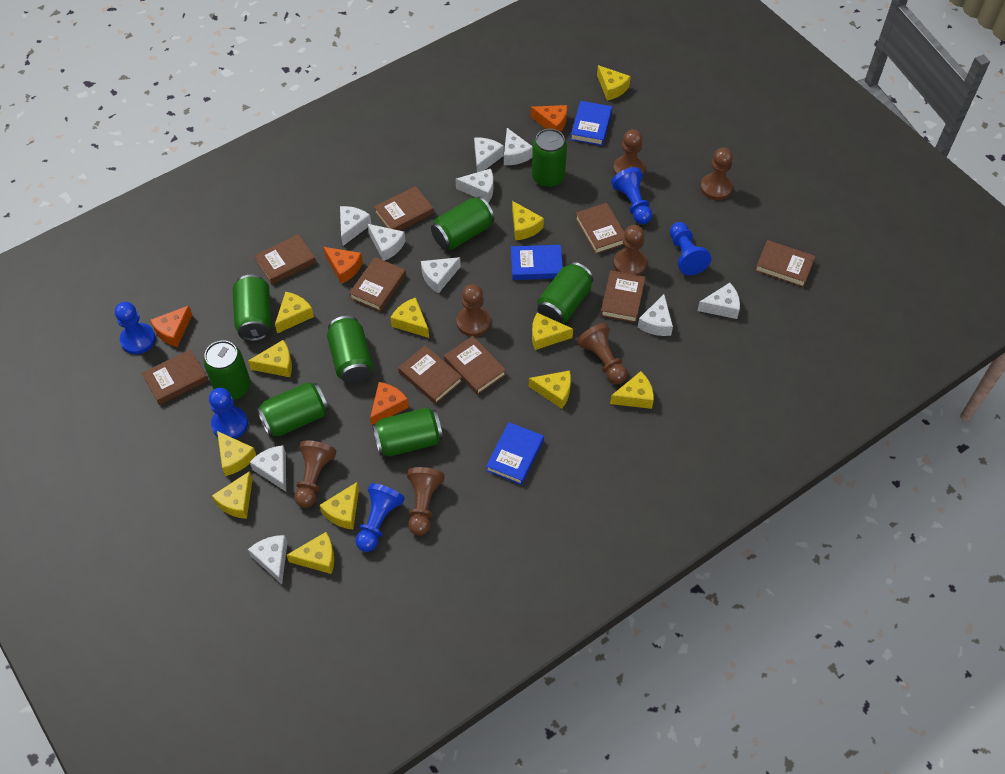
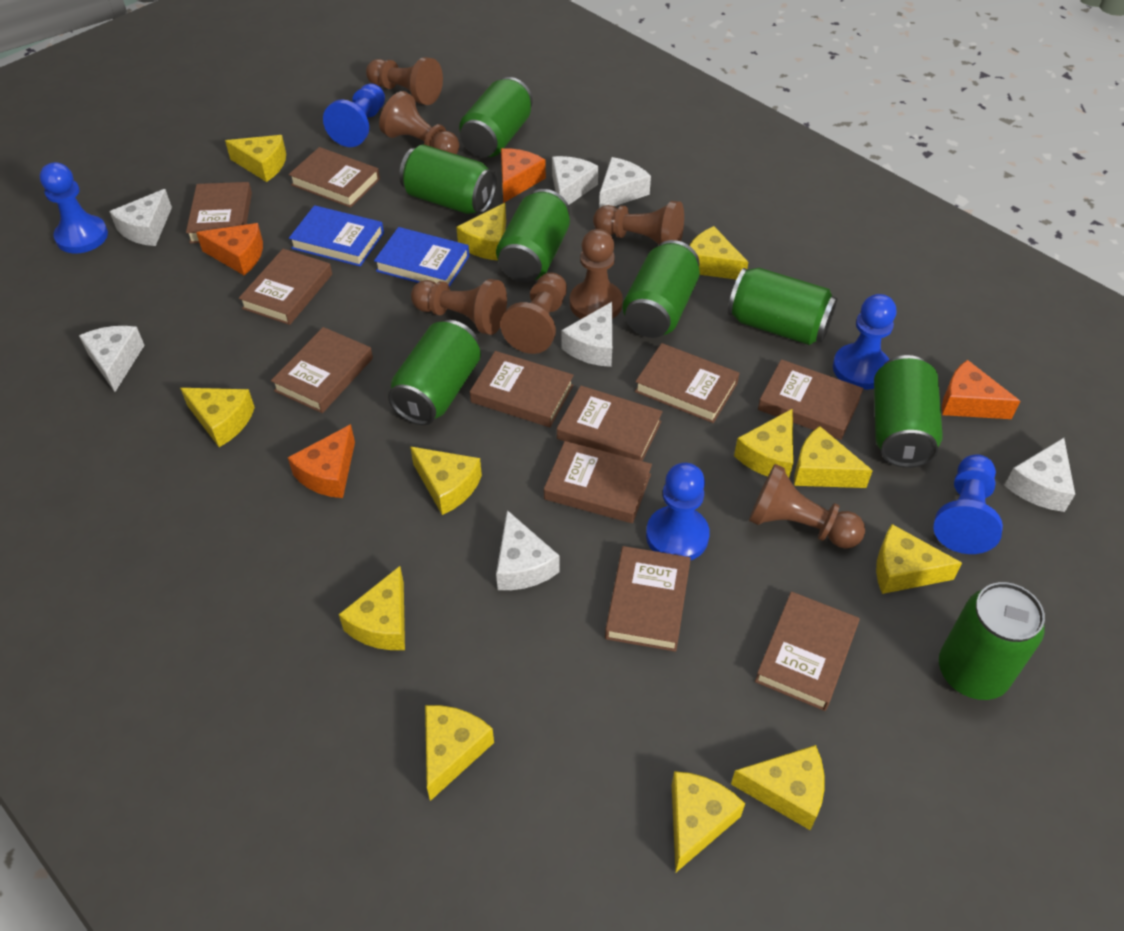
blue book: 3 -> 2
brown book: 9 -> 11
white cheese: 10 -> 7

